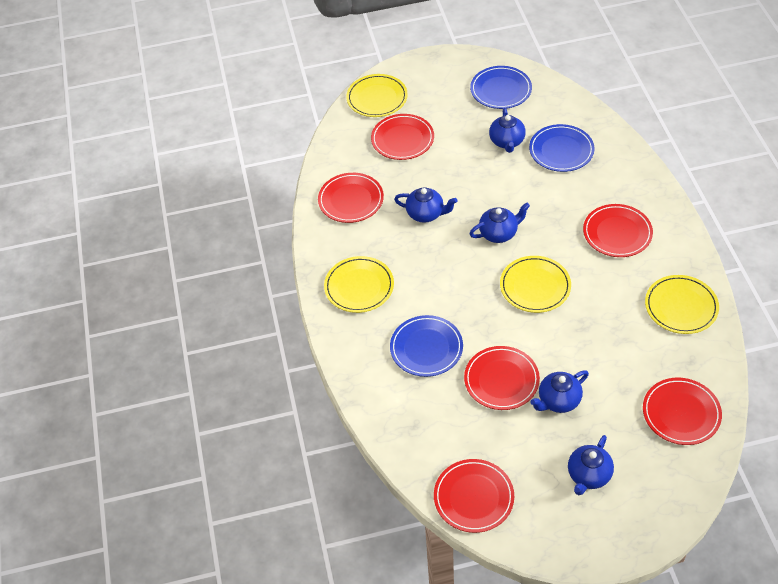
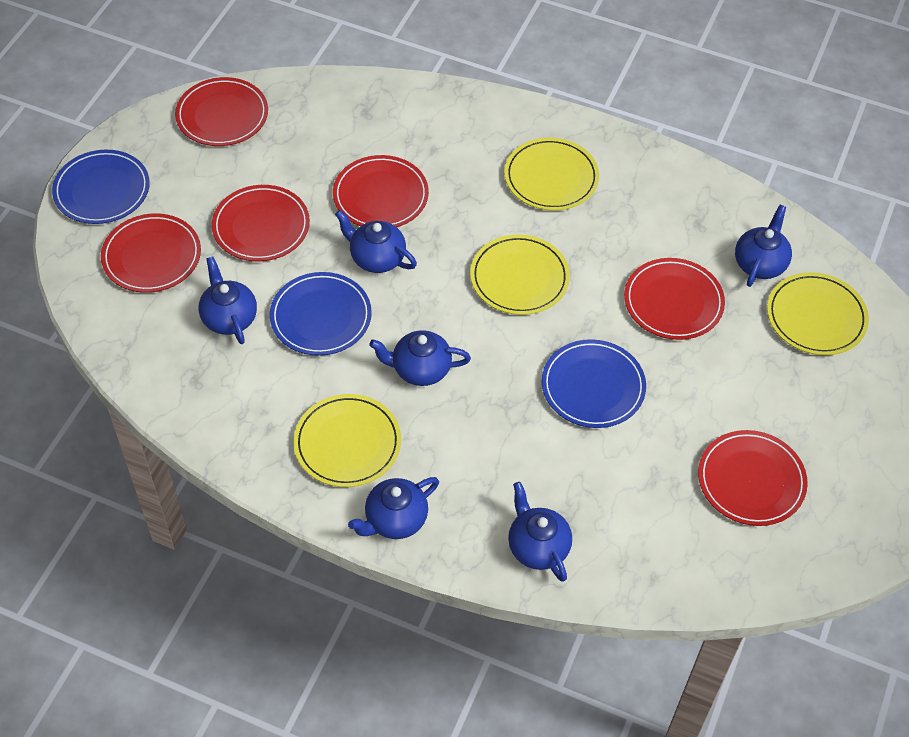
blue teapot: 5 -> 6

